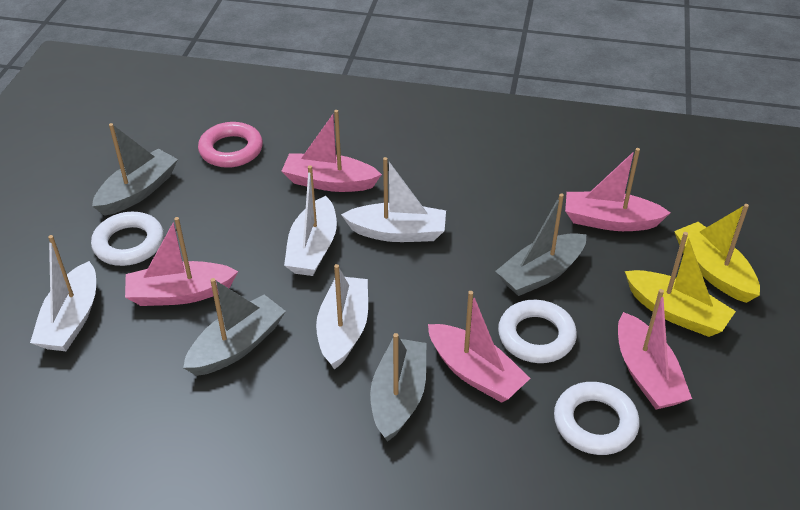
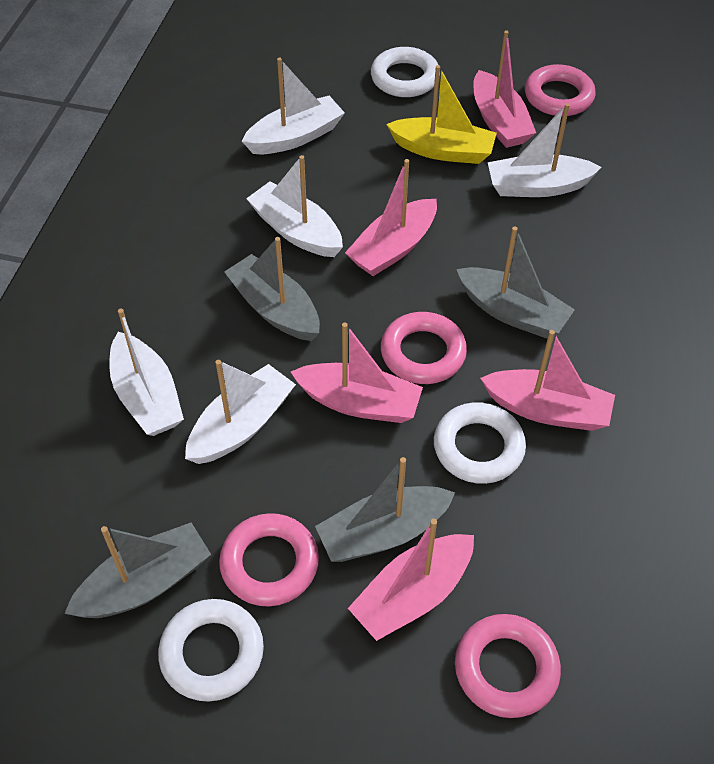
pink ring: 1 -> 4
white boat: 4 -> 5
yellow boat: 2 -> 1

